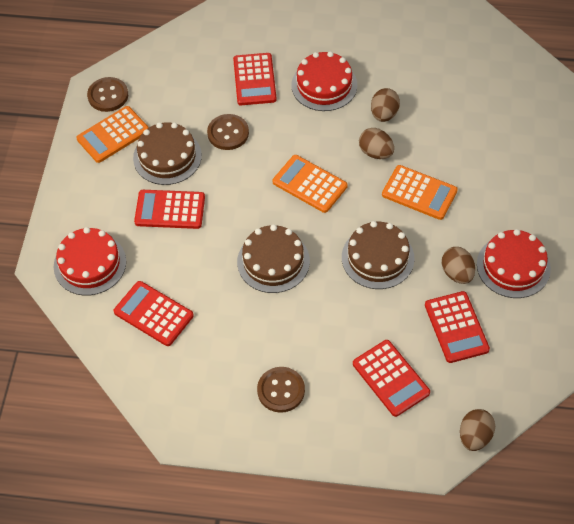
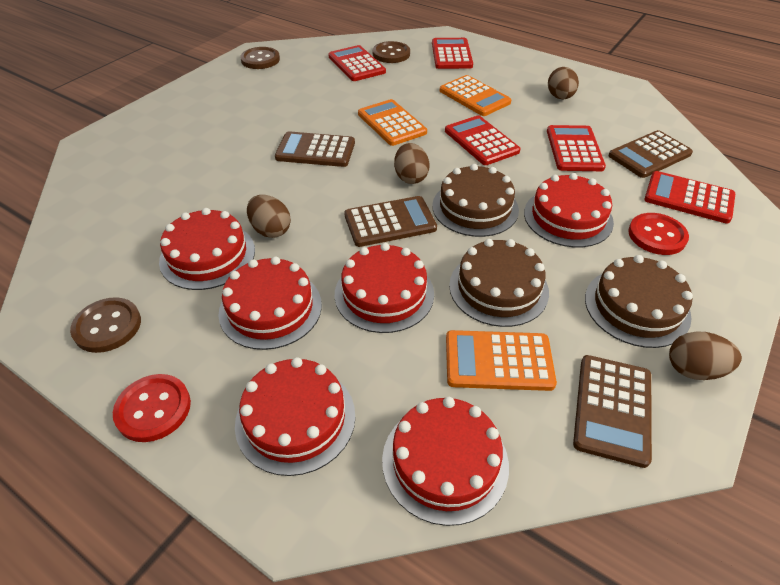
brown calculator: 0 -> 4
red button: 0 -> 2
red cake: 3 -> 6

